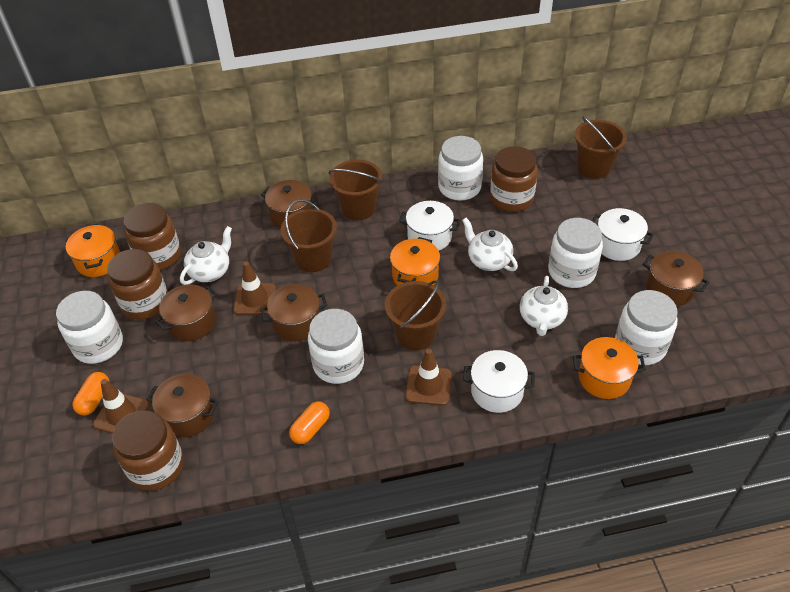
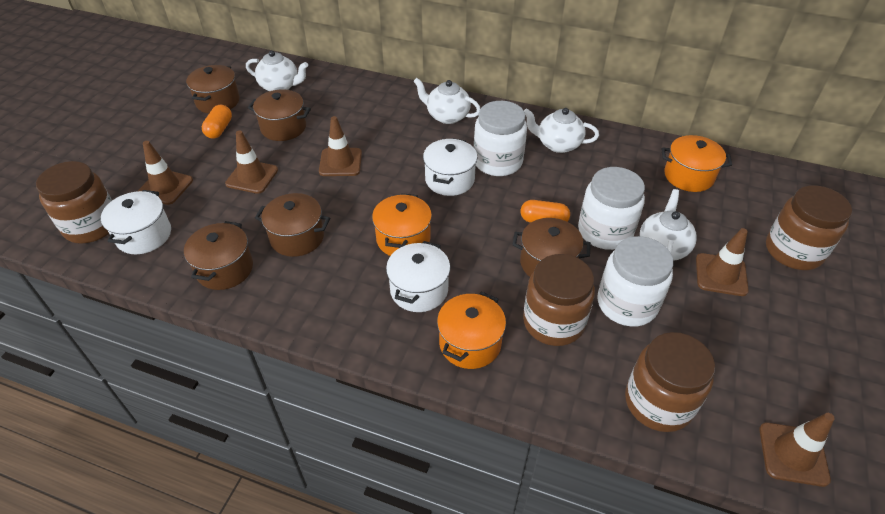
brown bucket: 4 -> 0
brown traffic cone: 3 -> 5
white jar: 5 -> 3
white teapot: 3 -> 4

